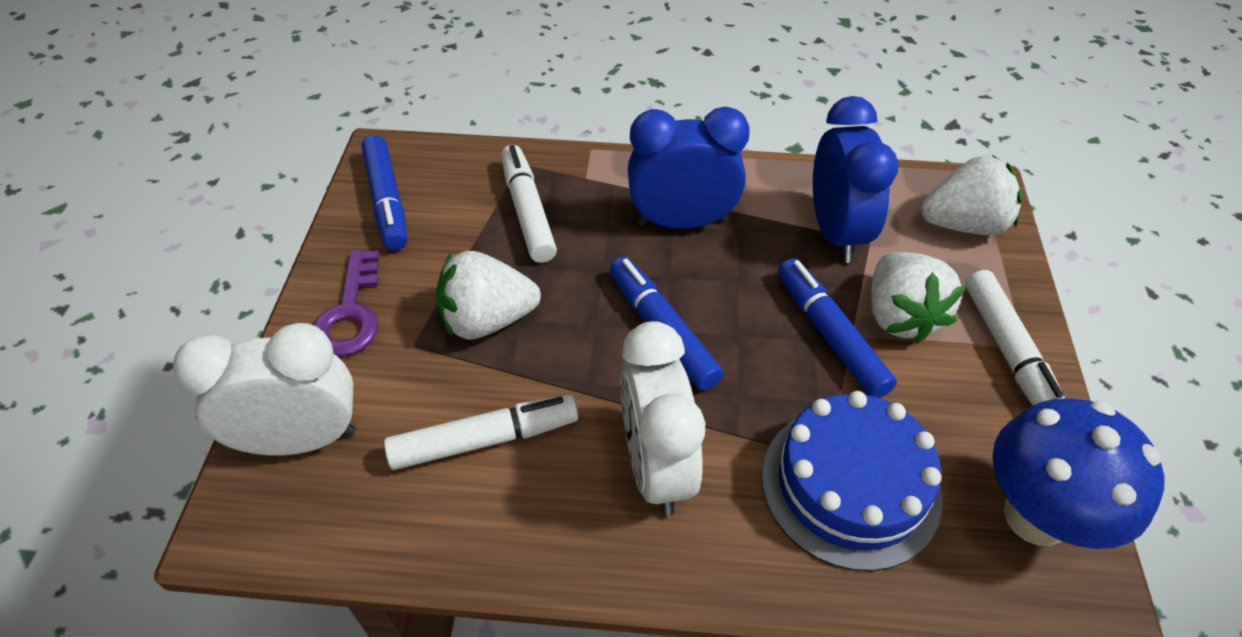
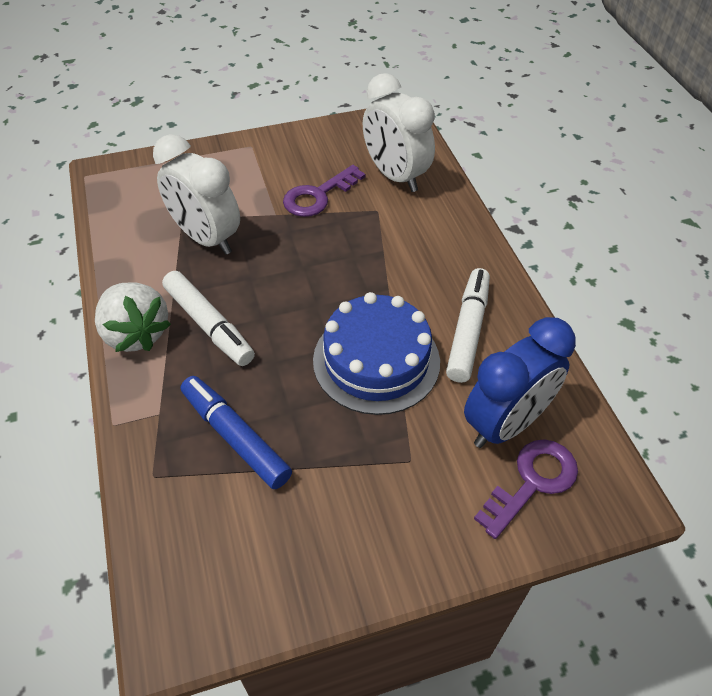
blue clock: 2 -> 1
blue marker: 3 -> 1
blue mushroom: 1 -> 0
purple key: 1 -> 2
white marker: 3 -> 2
white strawberry: 3 -> 1

